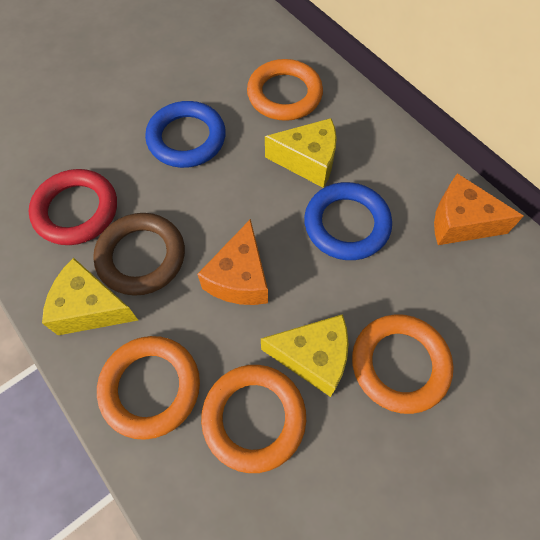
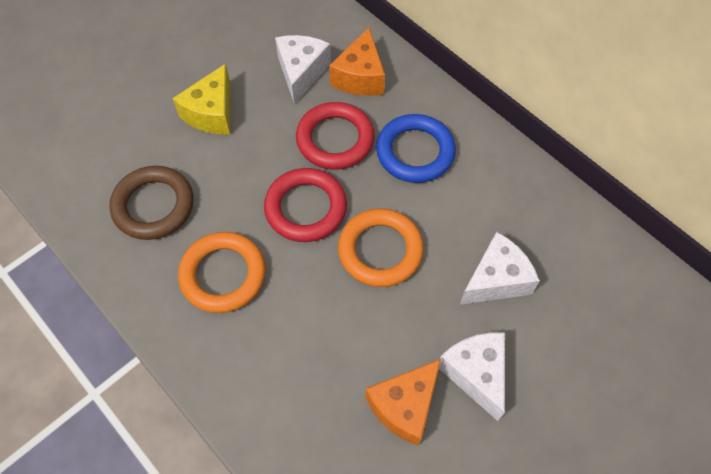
blue ring: 2 -> 1
orange ring: 4 -> 2
red ring: 1 -> 2
white cheese: 0 -> 3
yellow cheese: 3 -> 1

